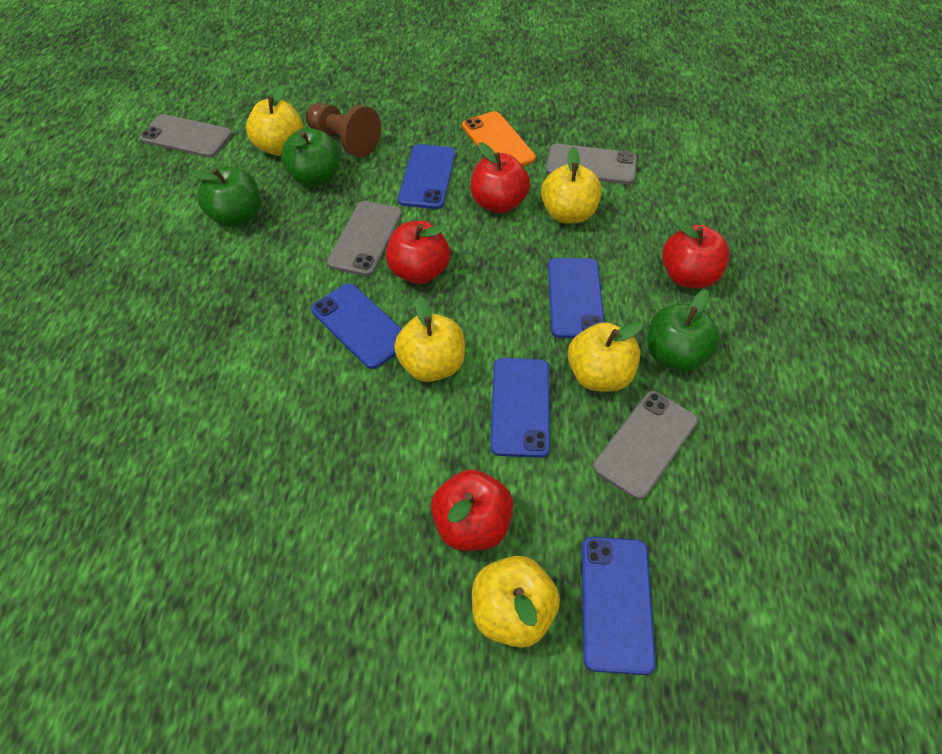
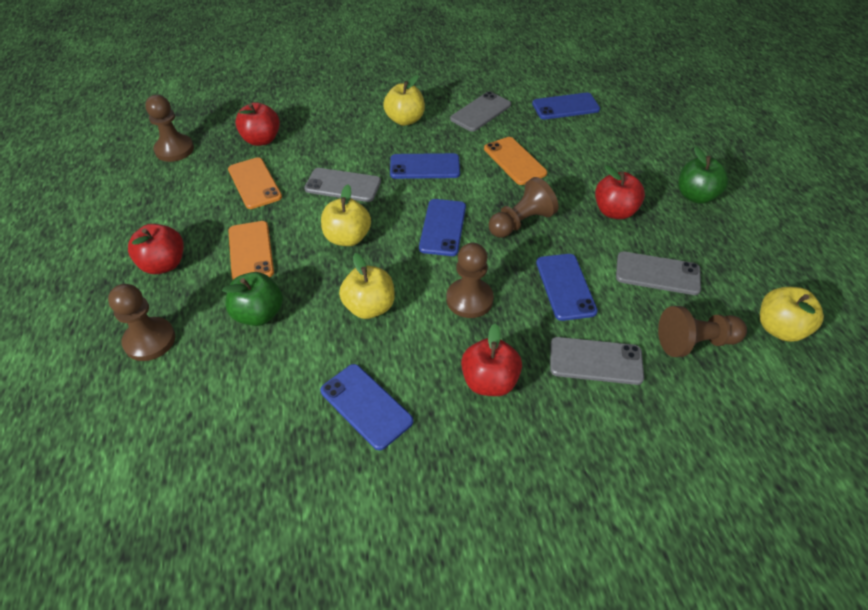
brown pawn: 1 -> 5
green apple: 3 -> 2
orange phone: 1 -> 3
yellow apple: 5 -> 4

